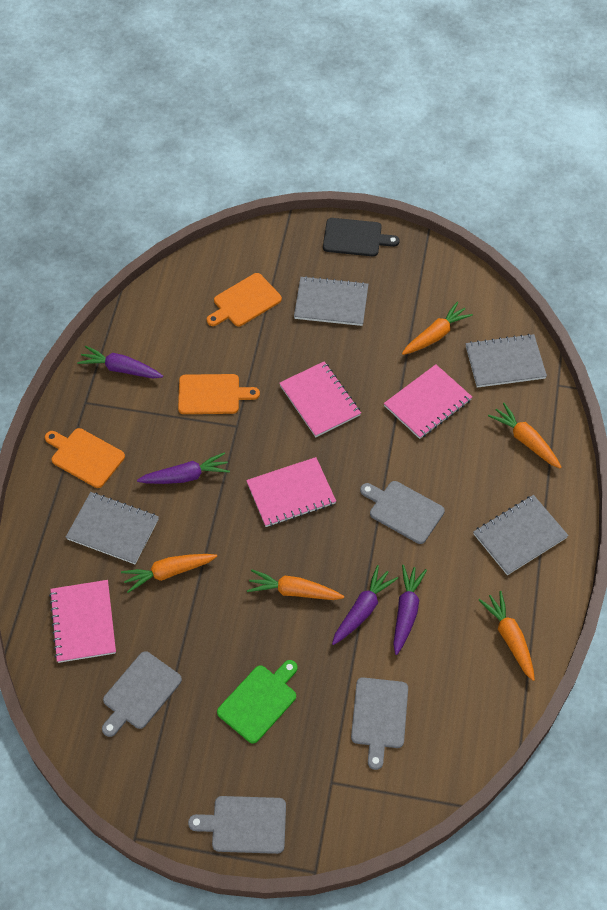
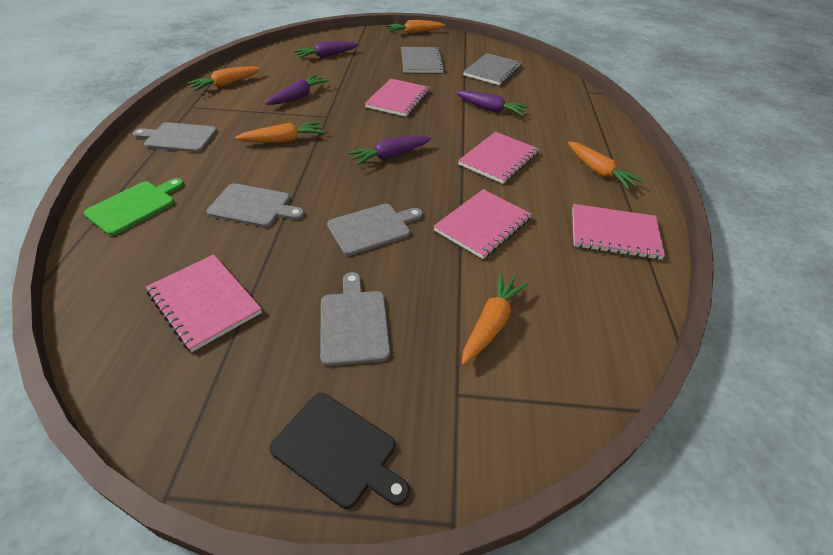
grey notebook: 4 -> 2
orange cutting board: 3 -> 0
pink notebook: 4 -> 5

